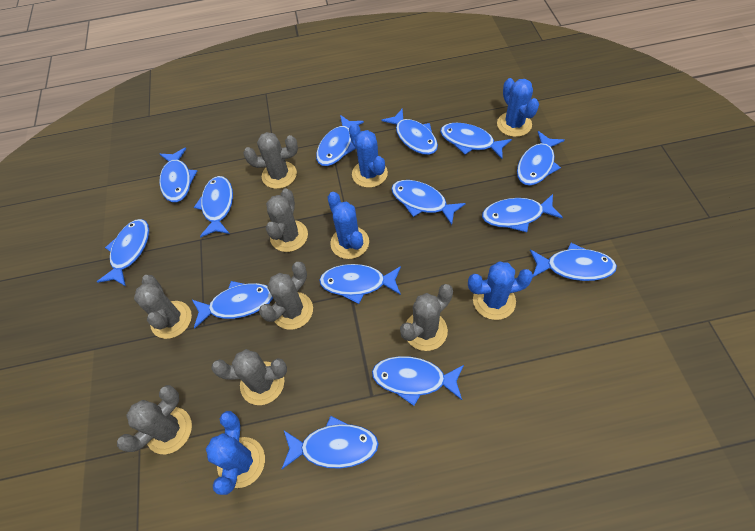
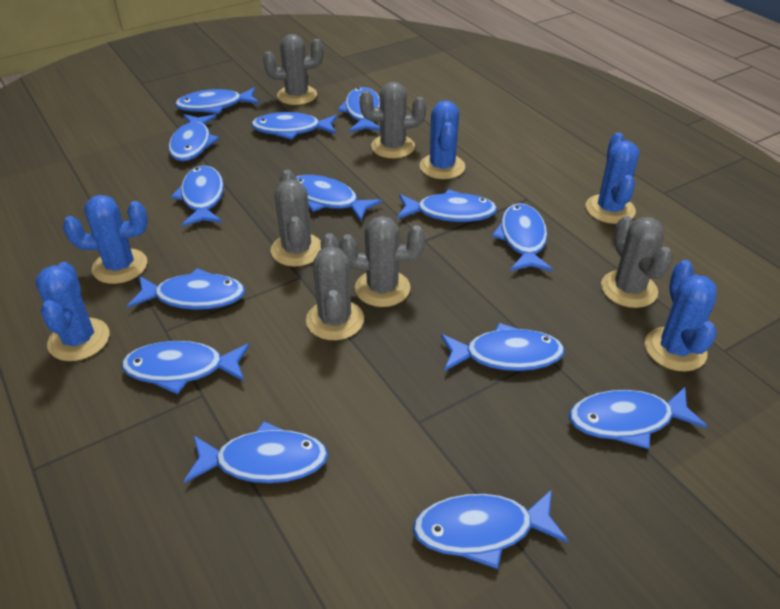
grey cactus: 7 -> 6

